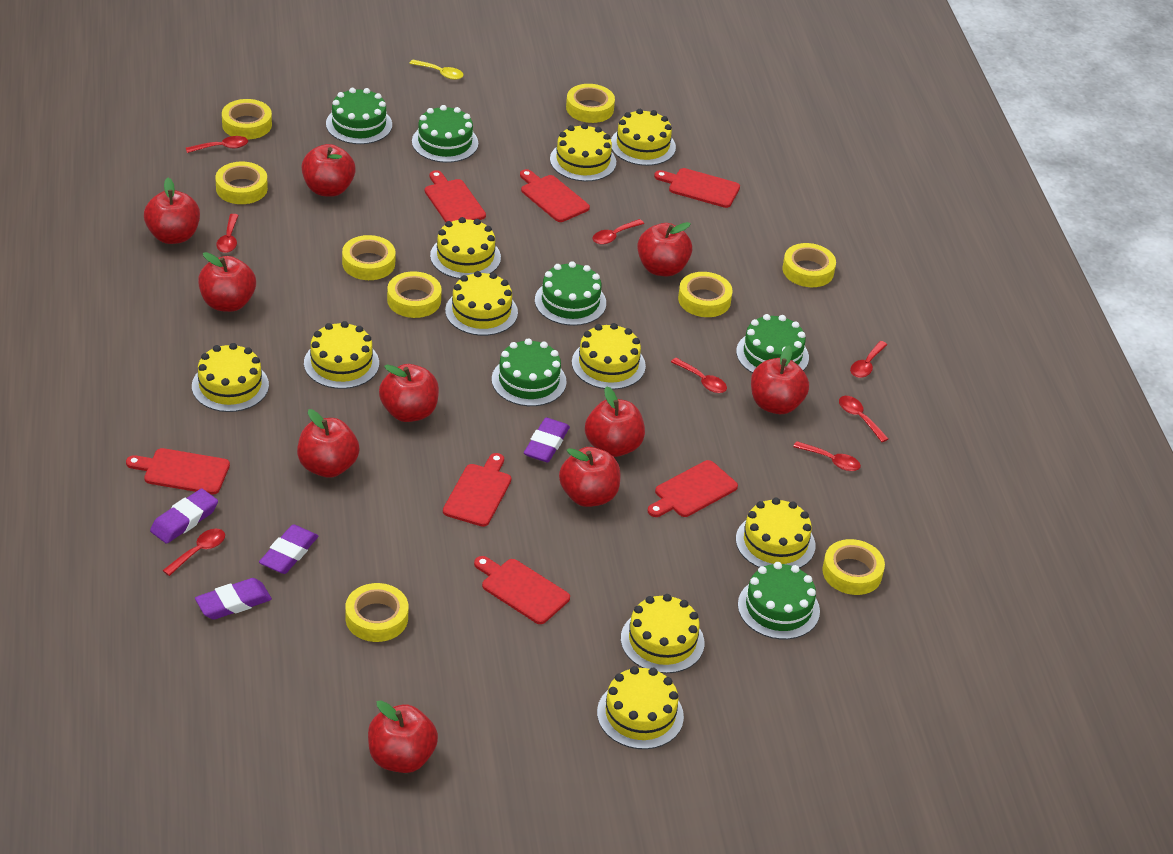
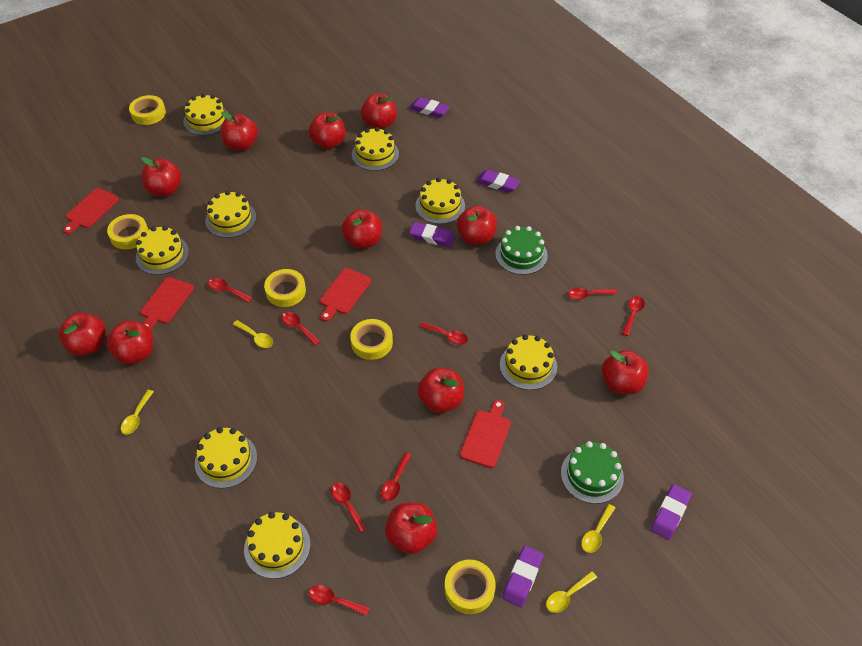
green cake: 6 -> 2
purple eraser: 4 -> 5
red apple: 10 -> 11
red cutting board: 7 -> 4
yellow cake: 10 -> 8
yellow spoon: 1 -> 4
yellow tape: 9 -> 5

